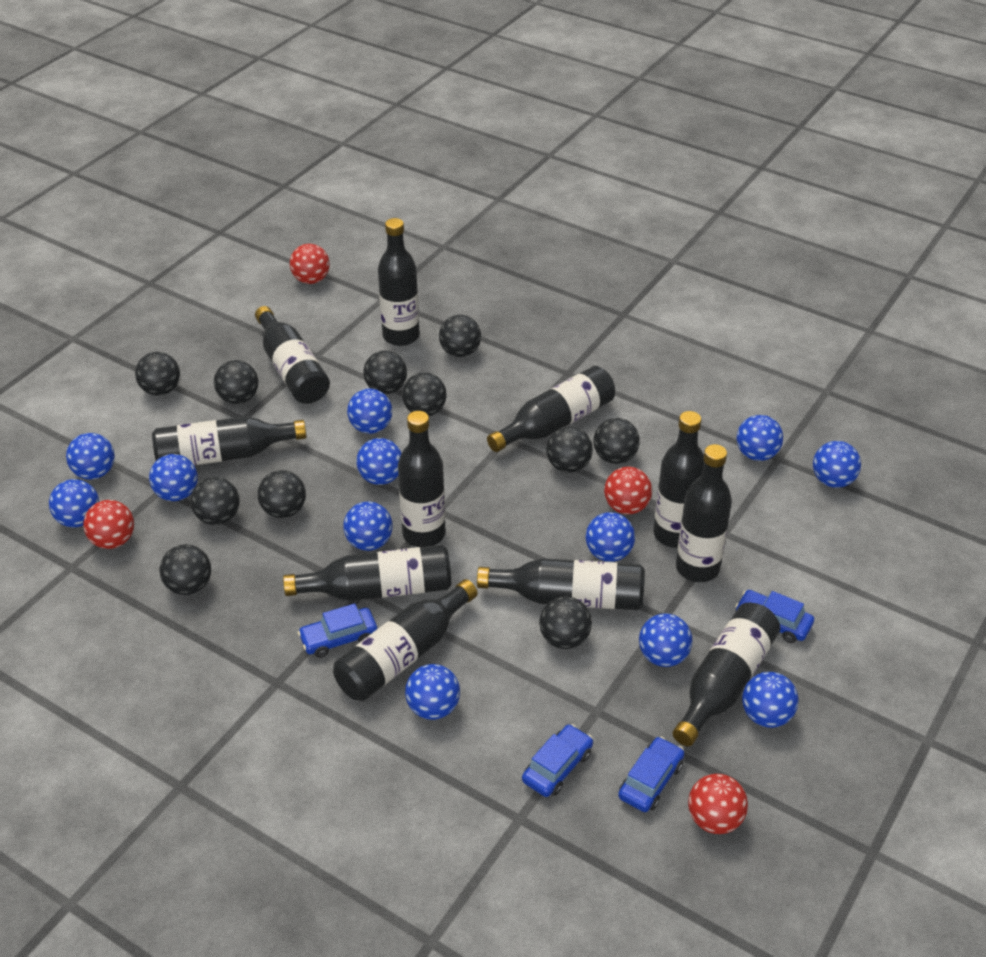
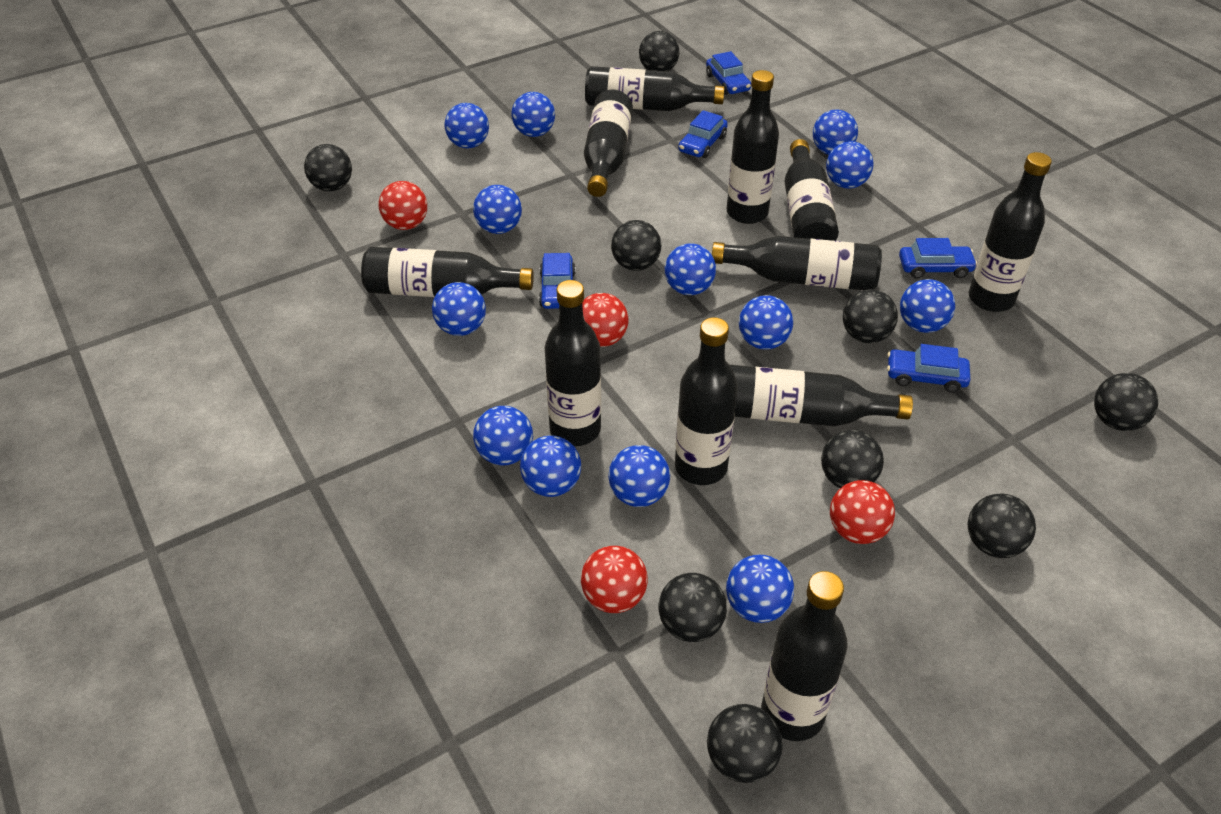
black ball: 11 -> 9
blue ball: 12 -> 13
blue car: 4 -> 5

